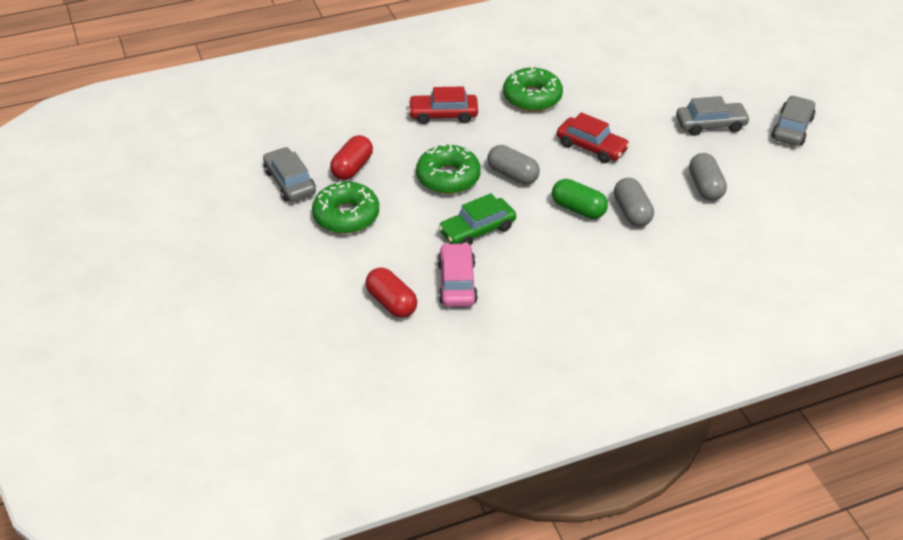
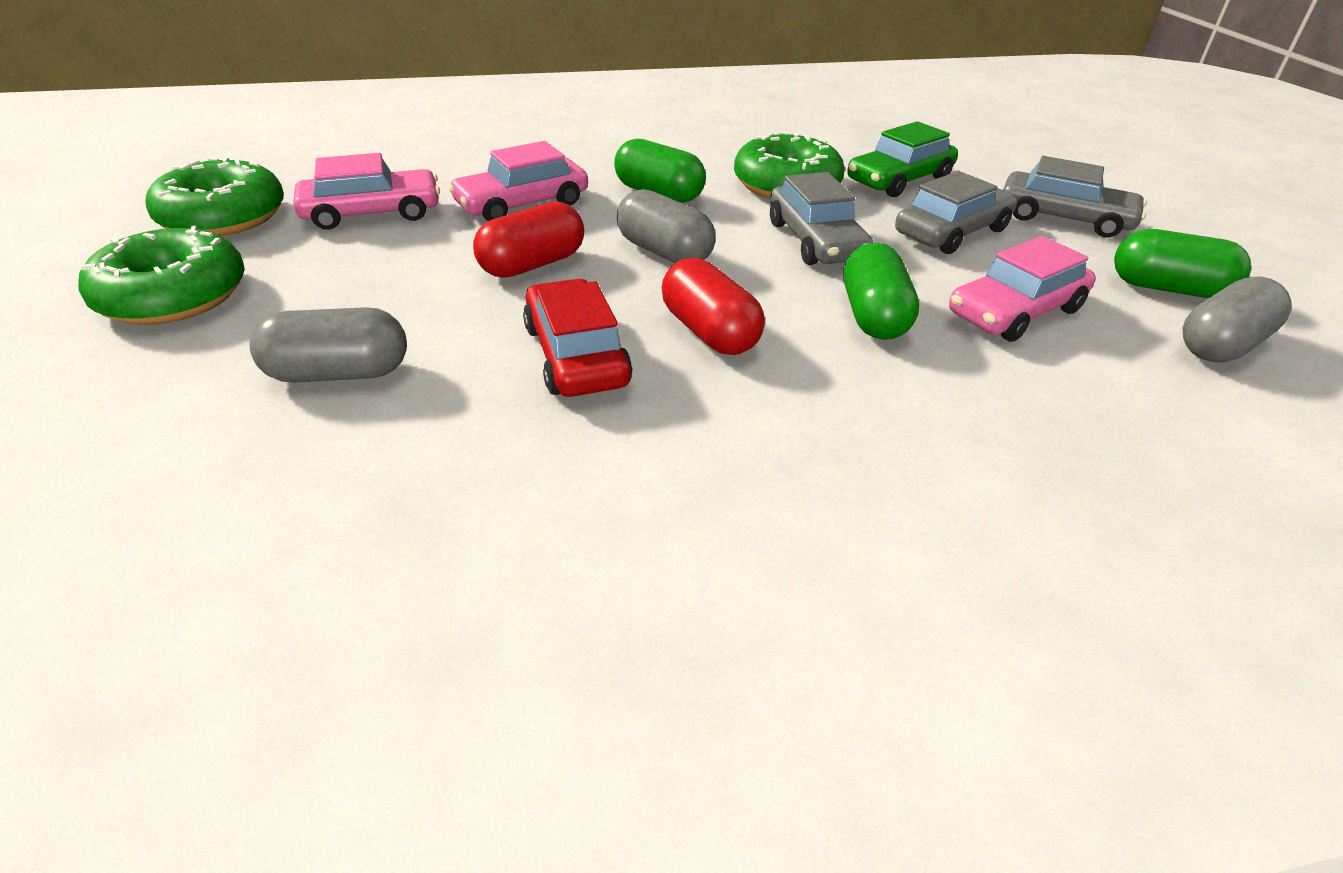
green capsule: 1 -> 3
pink car: 1 -> 3
red car: 2 -> 1

